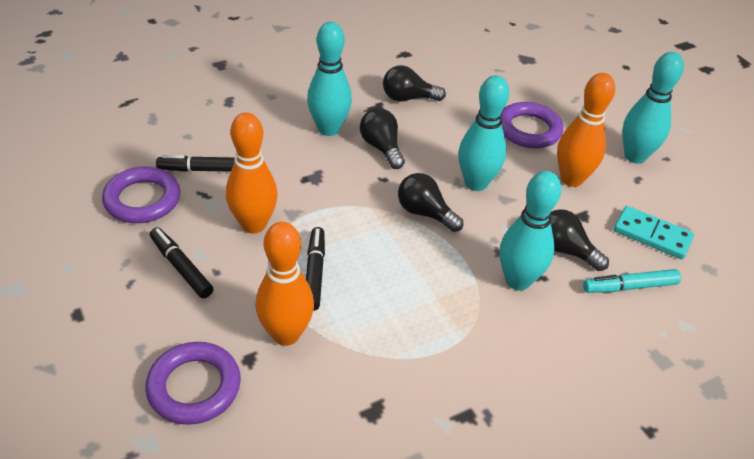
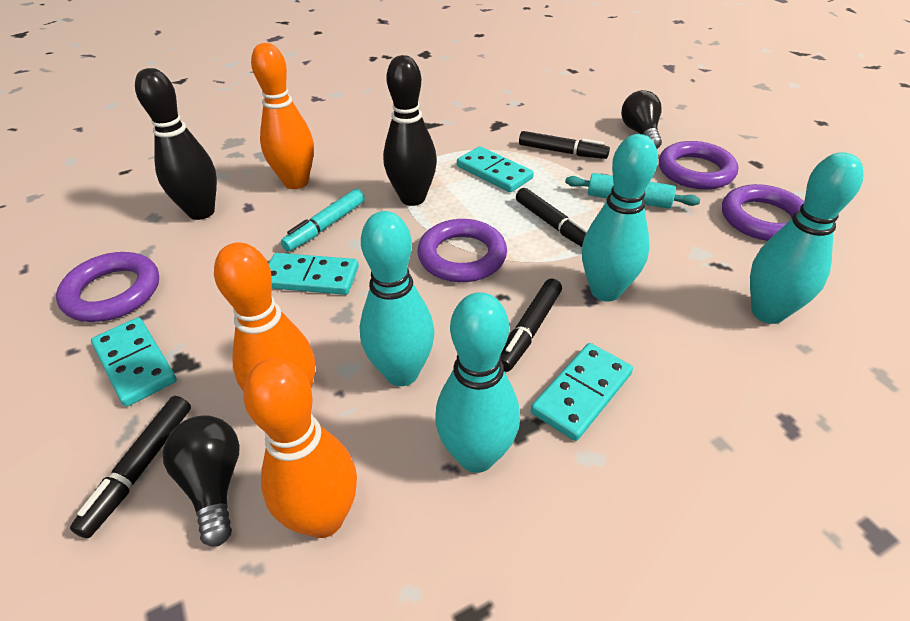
black bowling pin: 0 -> 2
black light bulb: 4 -> 2
black marker: 3 -> 4
purple ring: 3 -> 4
turquoise domino: 1 -> 4
turquoise rolling pin: 0 -> 1

